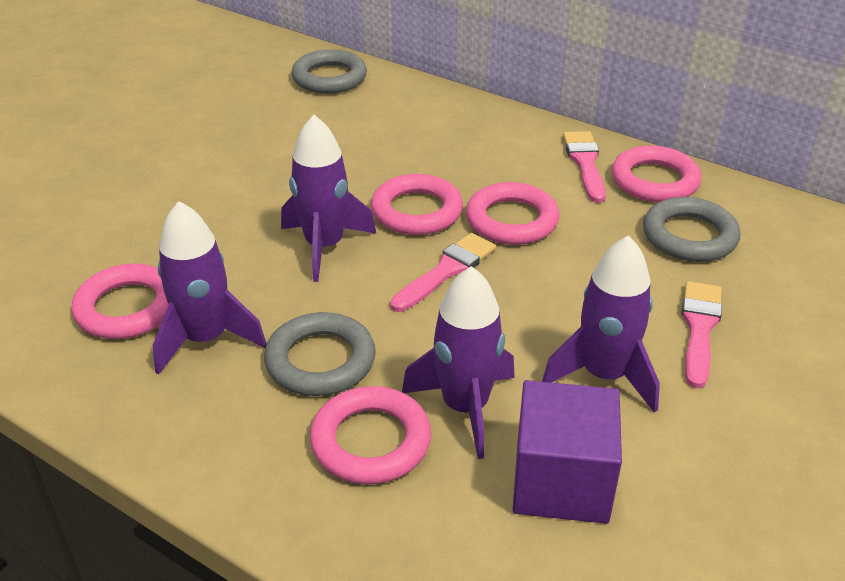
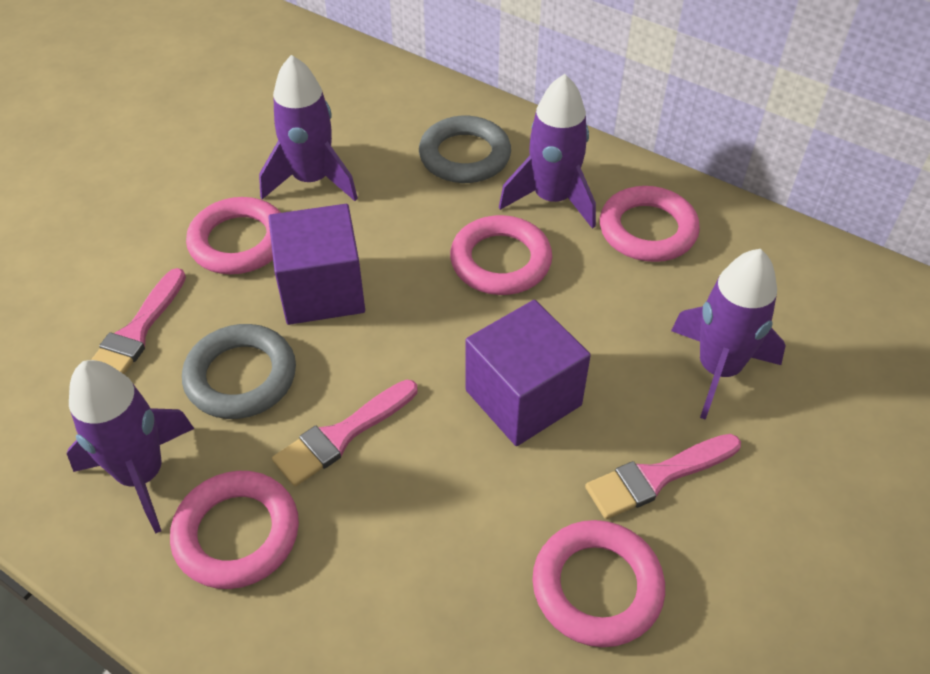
grey ring: 3 -> 2
purple cube: 1 -> 2

